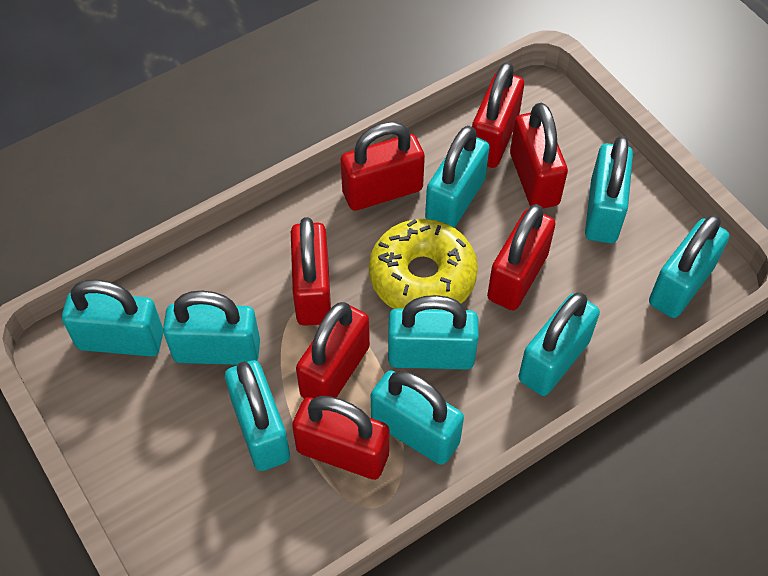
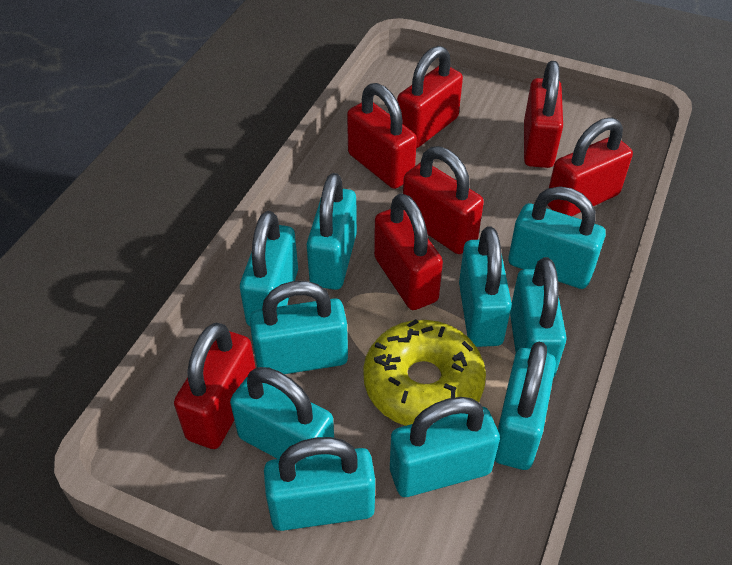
turquoise padlock: 9 -> 10

